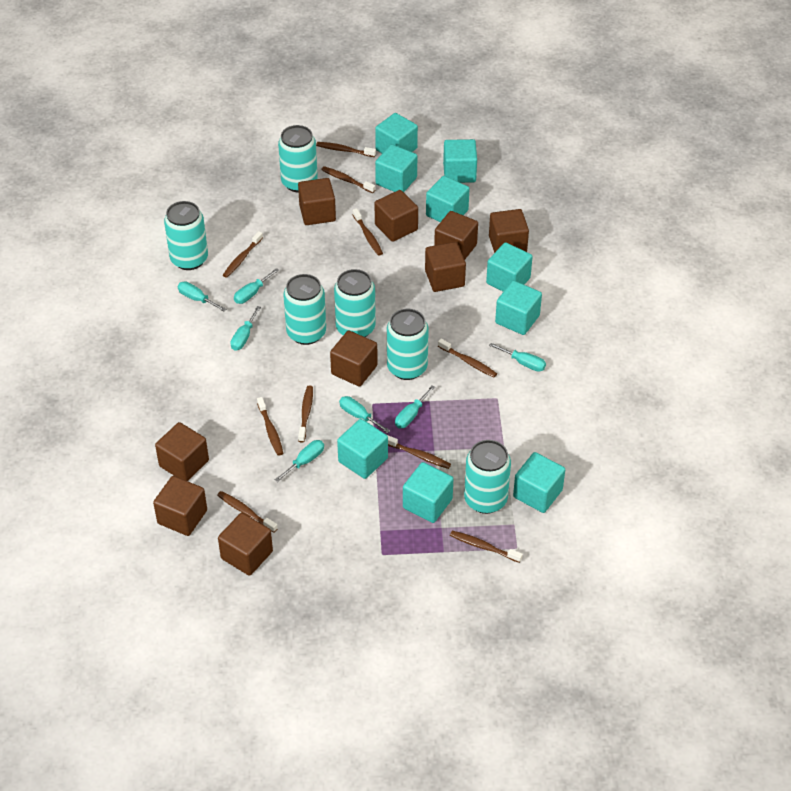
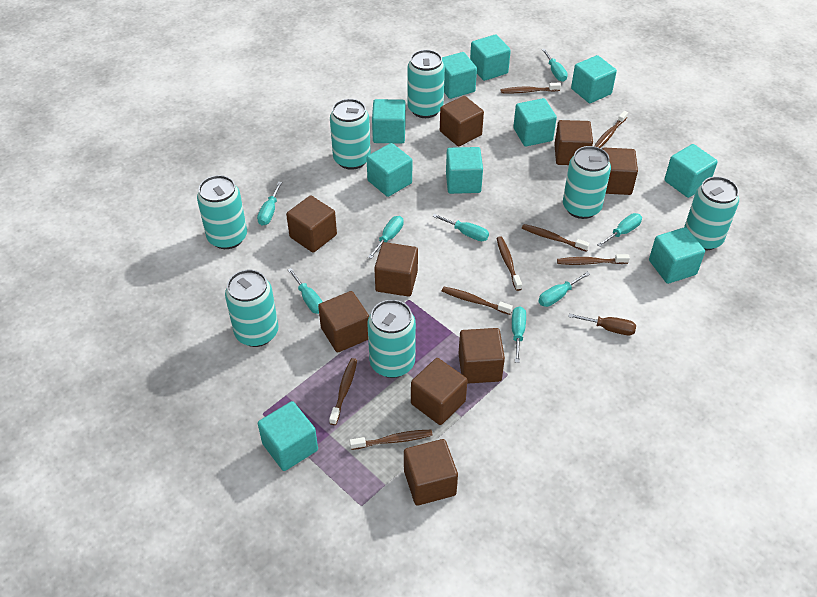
brown screwdriver: 0 -> 1
brown toothbrush: 10 -> 8
turquoise can: 6 -> 7
turquoise cube: 9 -> 10
turquoise screwdriver: 7 -> 8

